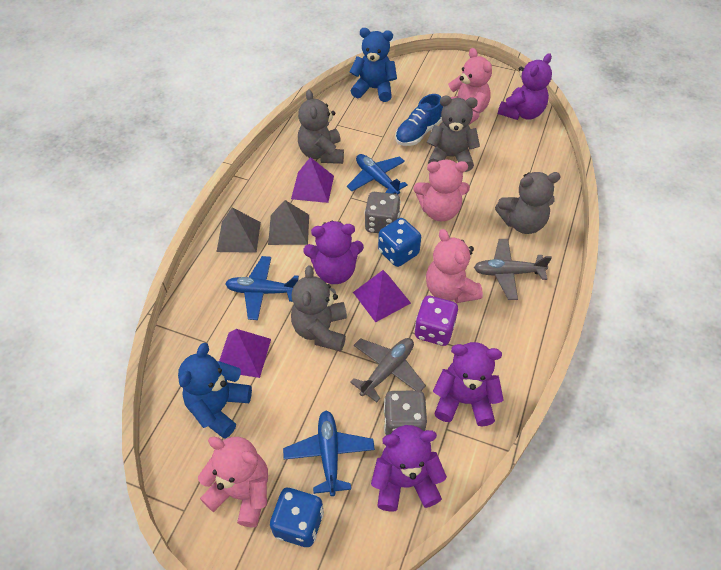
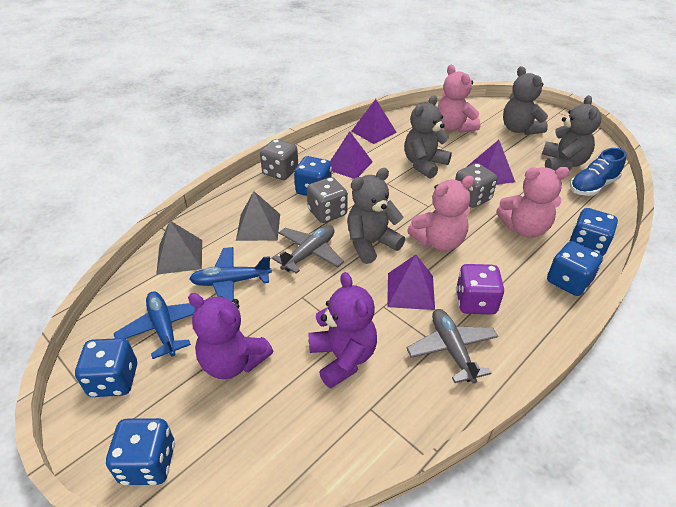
blue dice: 2 -> 5
blue plane: 3 -> 2
blue teddy bear: 2 -> 0
grey dice: 2 -> 3
pink teddy bear: 4 -> 3
purple pyramid: 3 -> 4
purple teddy bear: 4 -> 2

